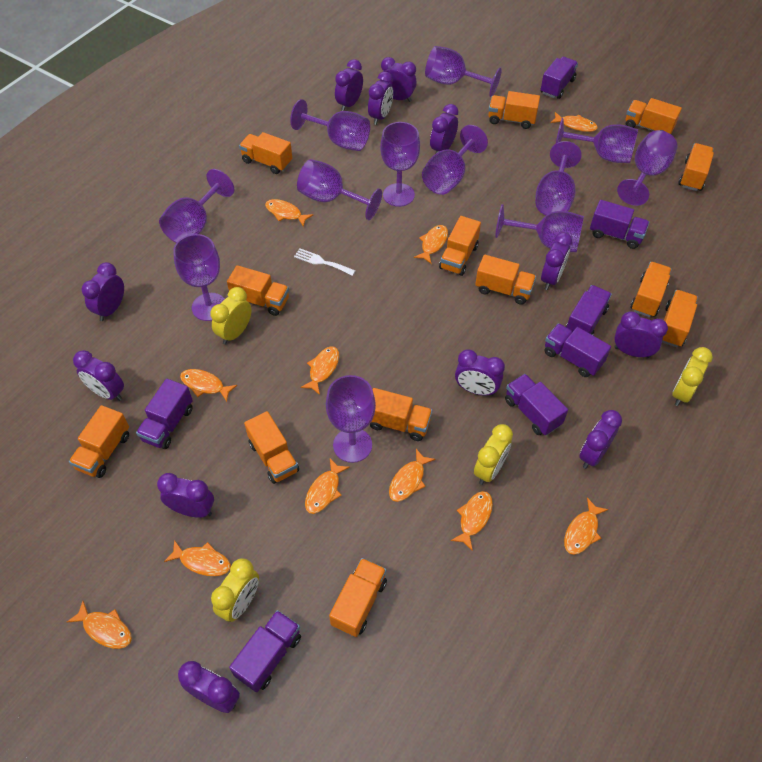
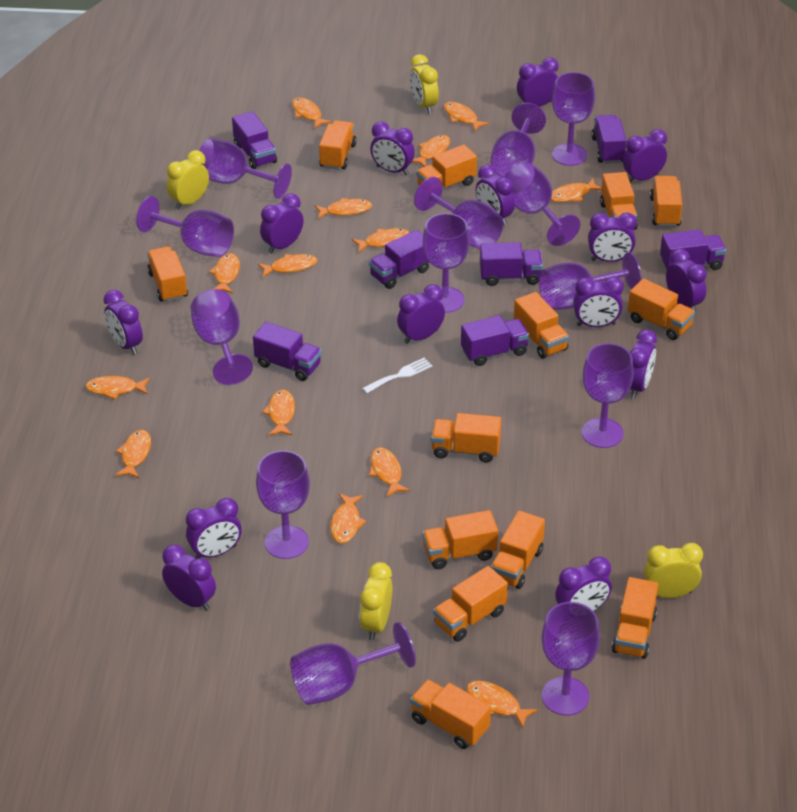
orange fish: 11 -> 14
purple clock: 12 -> 14
purple goblet: 12 -> 13

